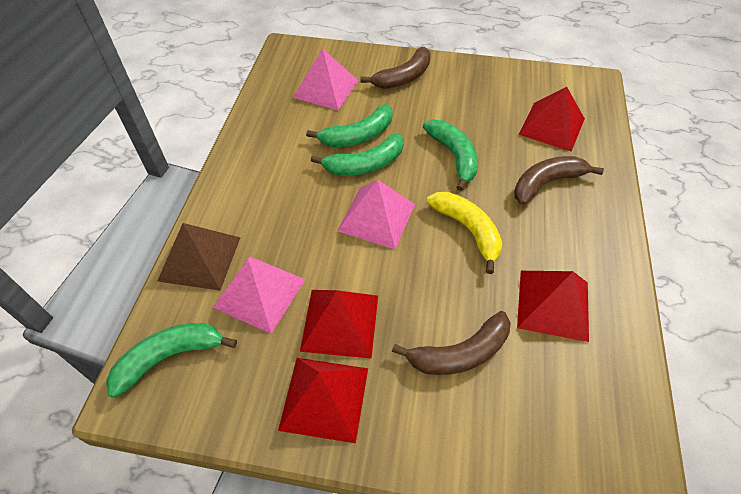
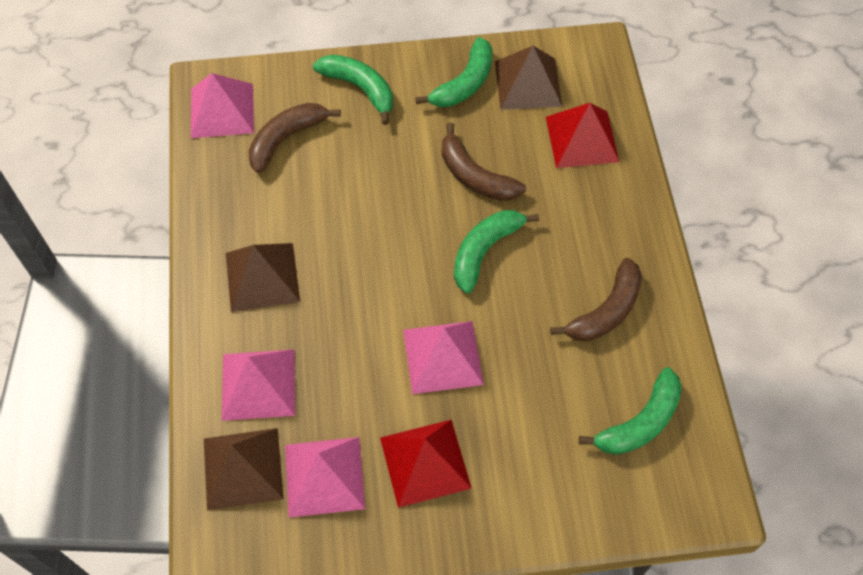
brown pyramid: 1 -> 3
pink pyramid: 3 -> 4
red pyramid: 4 -> 2
yellow banana: 1 -> 0

